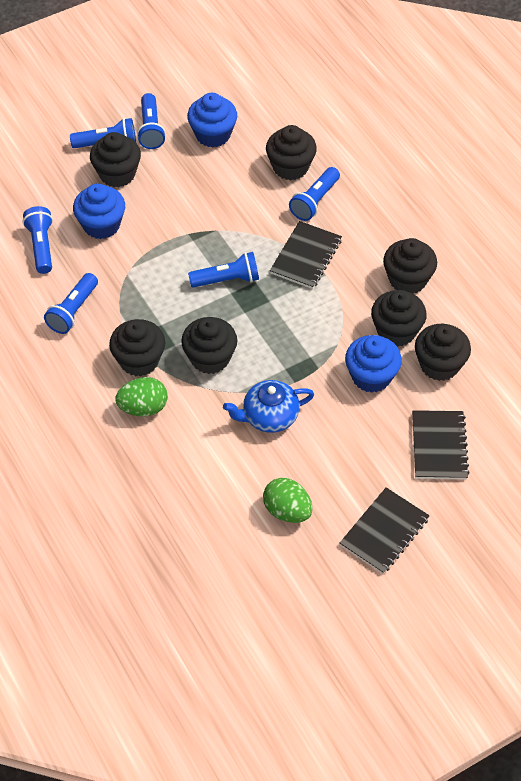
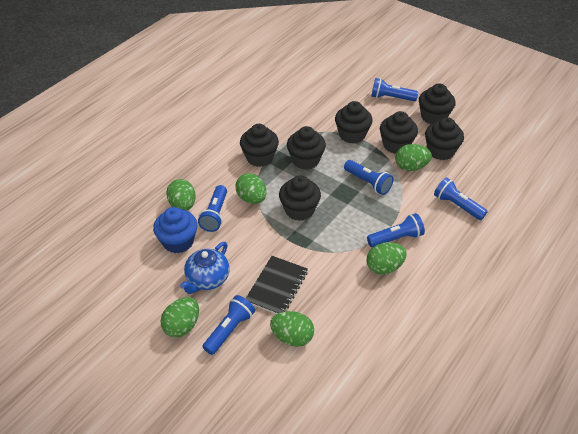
black notebook: 3 -> 1
blue cupcake: 3 -> 1
green egg: 2 -> 6

